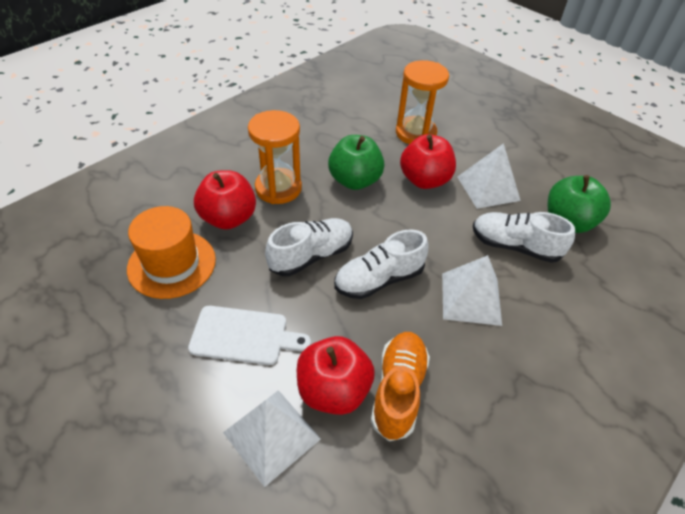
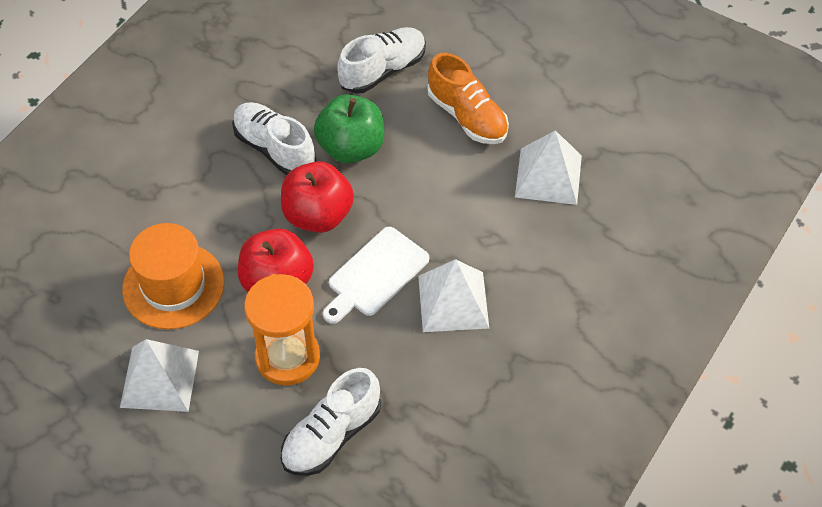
green apple: 2 -> 1
orange hourglass: 2 -> 1
red apple: 3 -> 2

